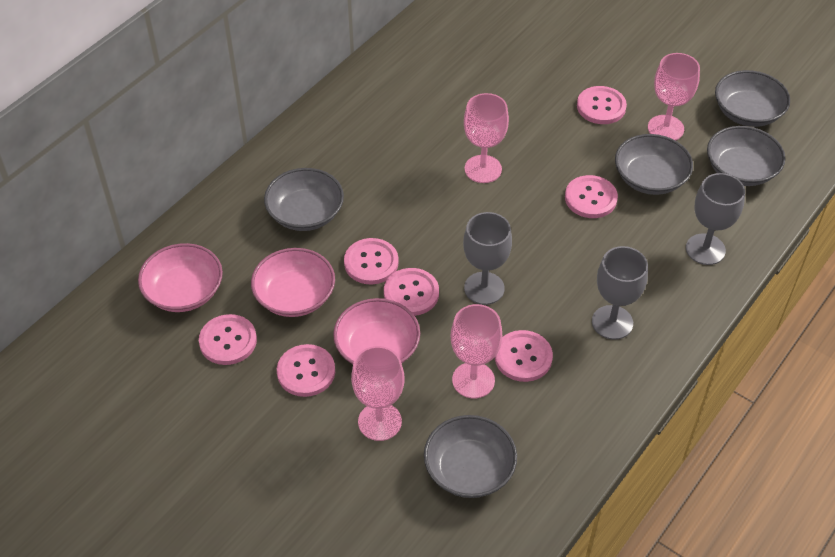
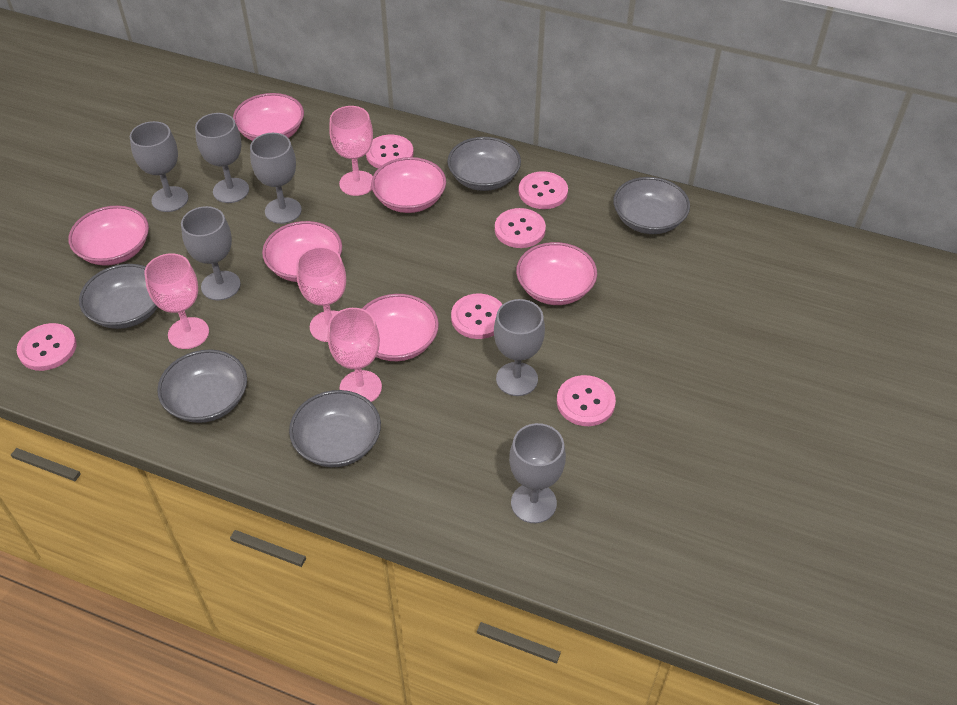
grey goblet: 3 -> 6
pink bowl: 3 -> 6
pink button: 7 -> 6

